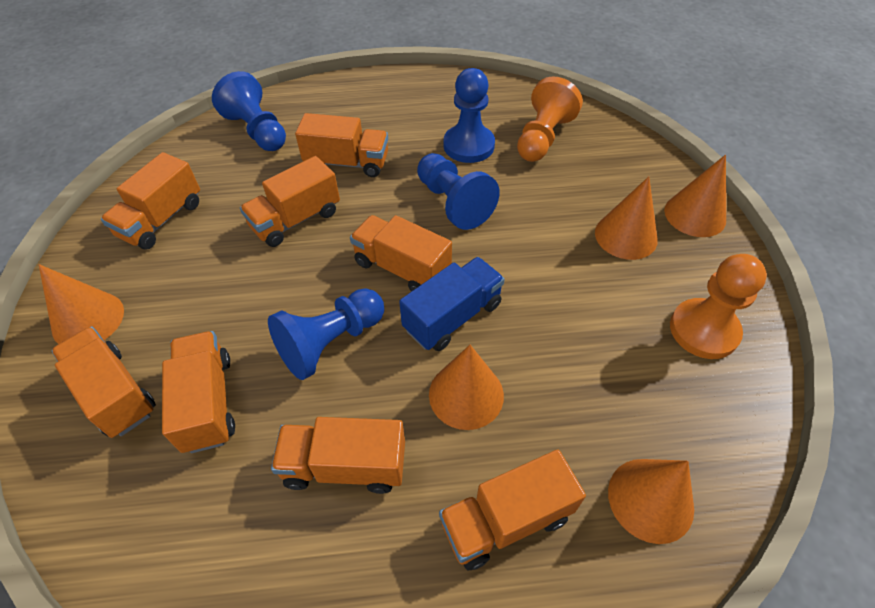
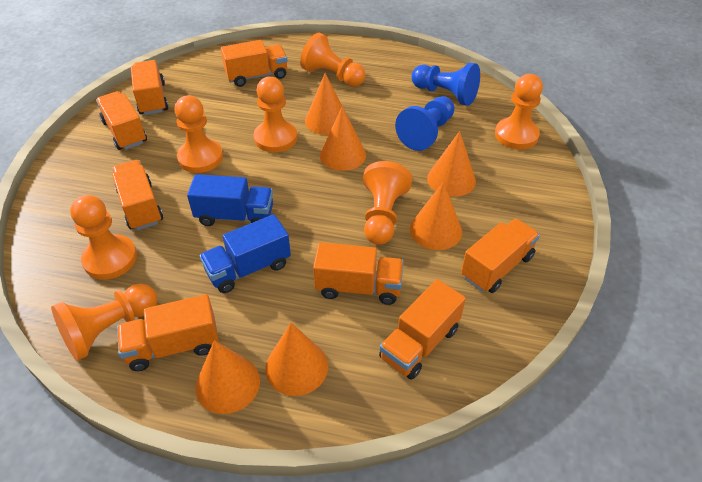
blue pawn: 4 -> 2
blue truck: 1 -> 2
orange cone: 5 -> 6
orange pawn: 2 -> 7

